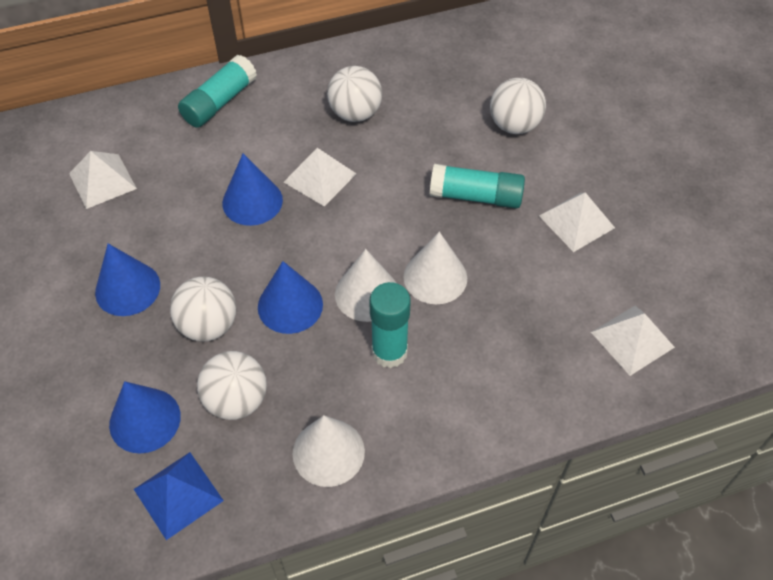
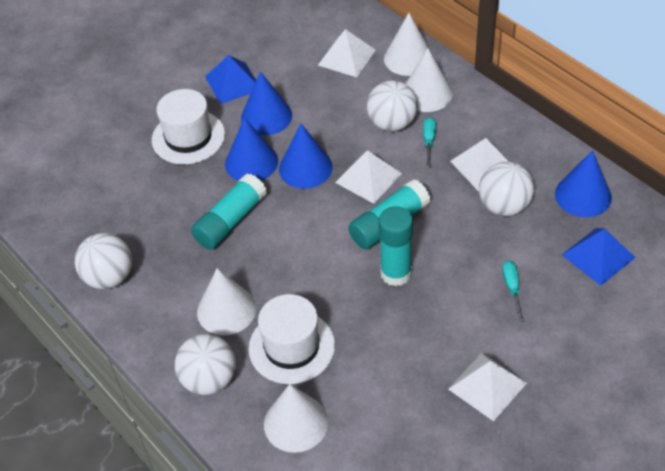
blue pyramid: 1 -> 2
turquoise screwdriver: 0 -> 2
white cone: 3 -> 4
white hat: 0 -> 2

